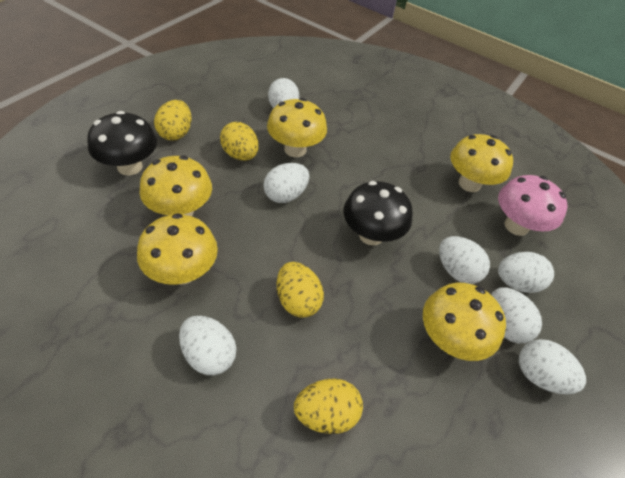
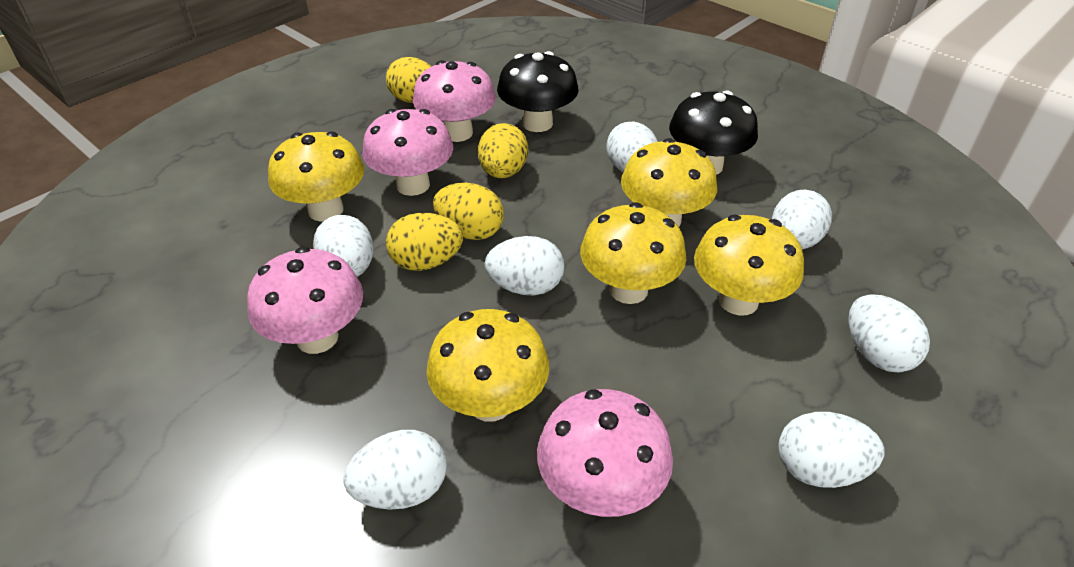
pink mushroom: 1 -> 4

